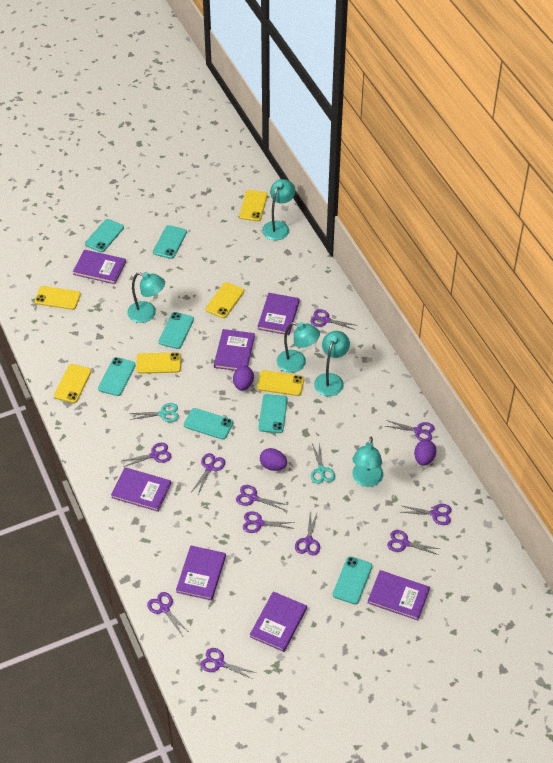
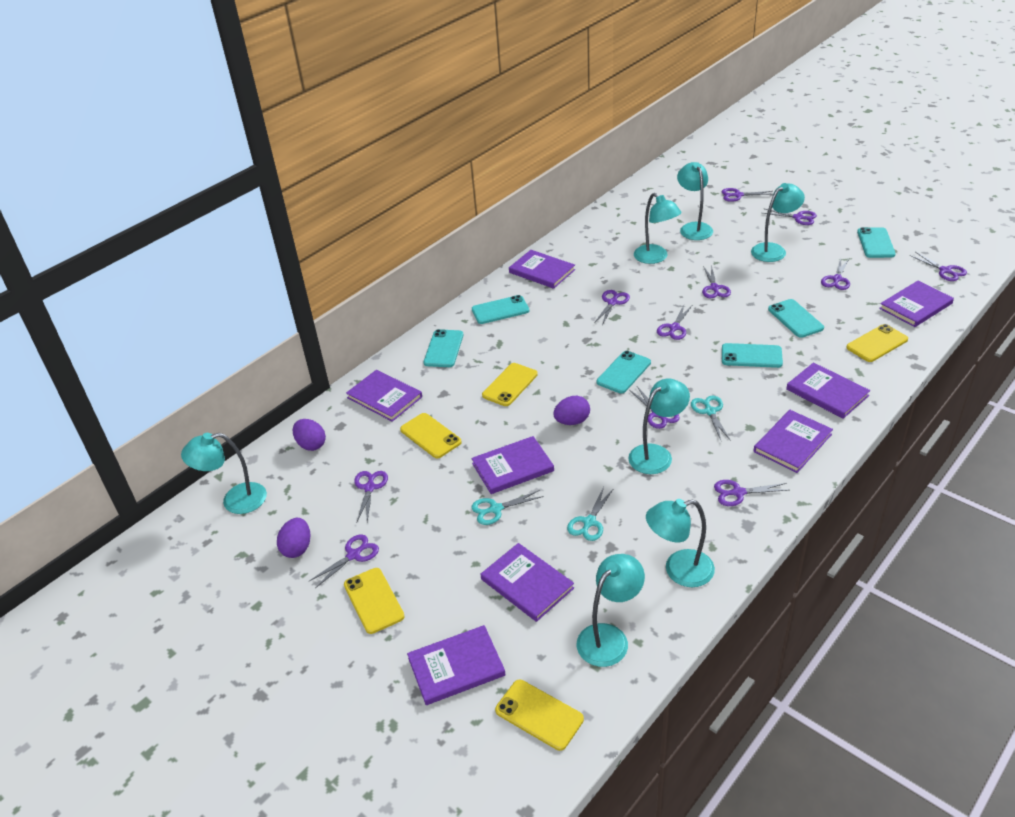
purple book: 7 -> 8
turquoise lamp: 5 -> 7
turquoise phone: 7 -> 6
turquoise scissors: 2 -> 3
yellow phone: 6 -> 5

